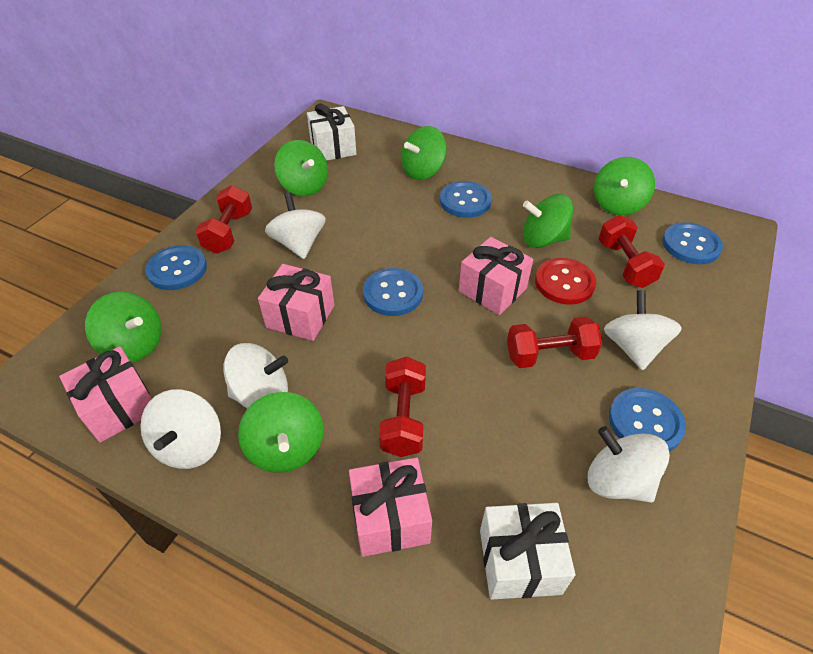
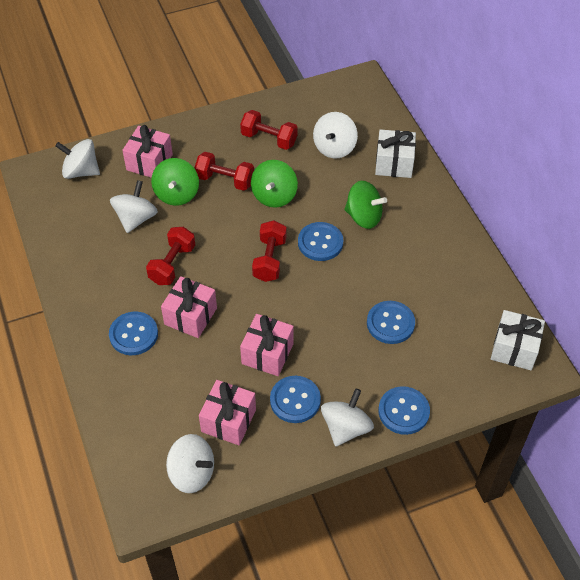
green spinning top: 6 -> 3
red button: 1 -> 0

